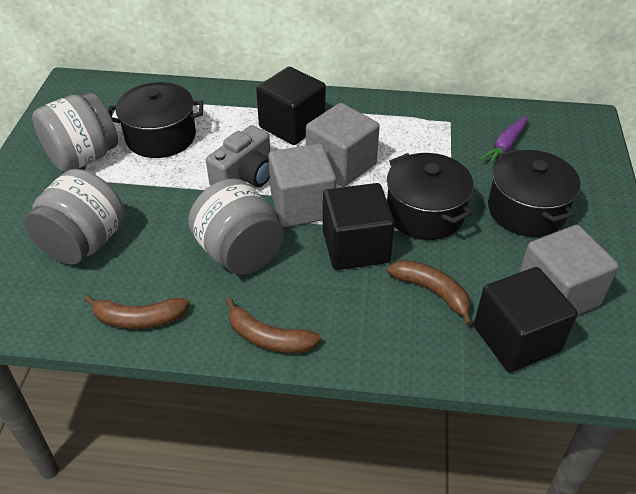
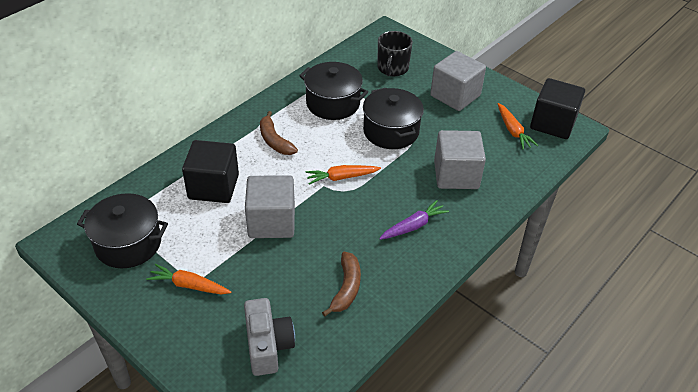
black cube: 3 -> 2
black mug: 0 -> 1
brown banana: 3 -> 2
grey jar: 3 -> 0
orange carrot: 0 -> 3

